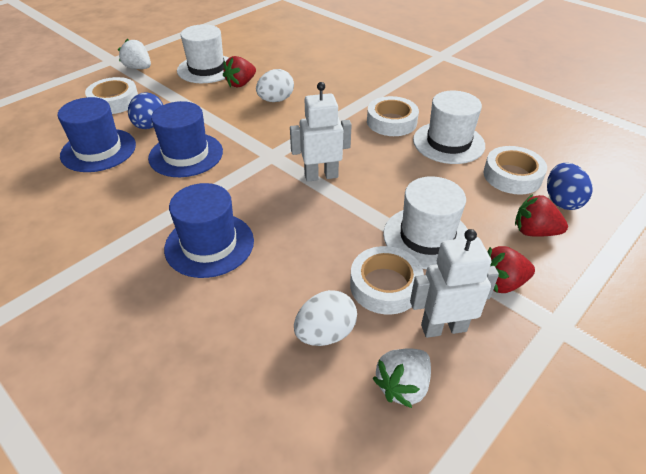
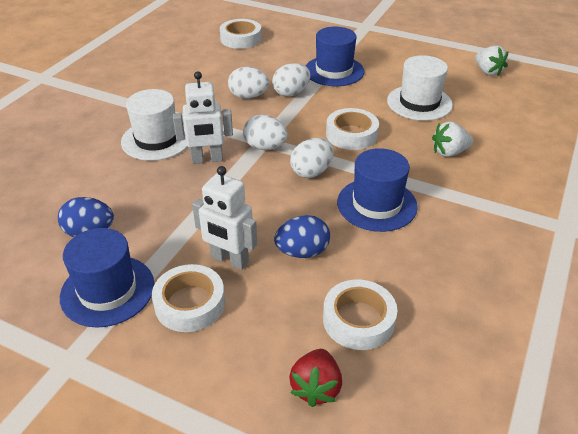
red strawberry: 3 -> 1
white egg: 2 -> 4
white hat: 3 -> 2

